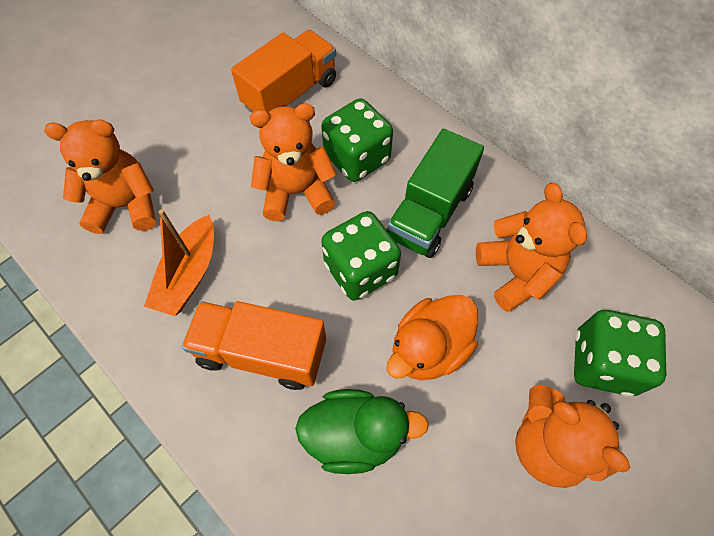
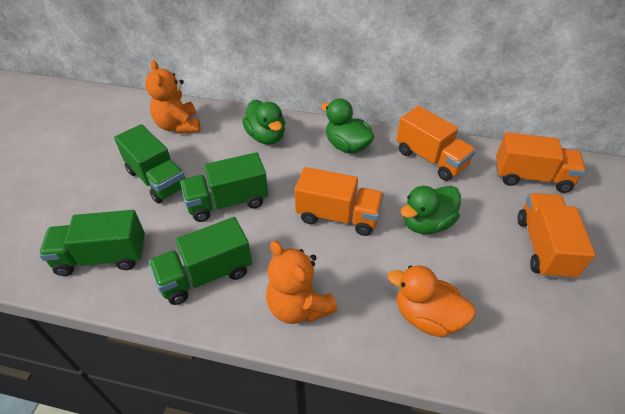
green dice: 3 -> 0
green duck: 1 -> 3
green truck: 1 -> 4
orange boat: 1 -> 0
orange teddy bear: 4 -> 2
orange truck: 2 -> 4

